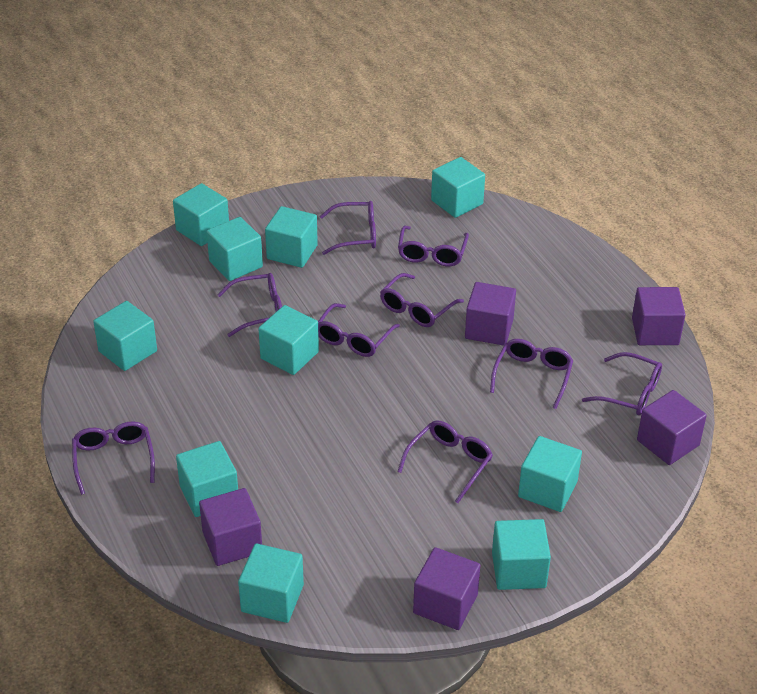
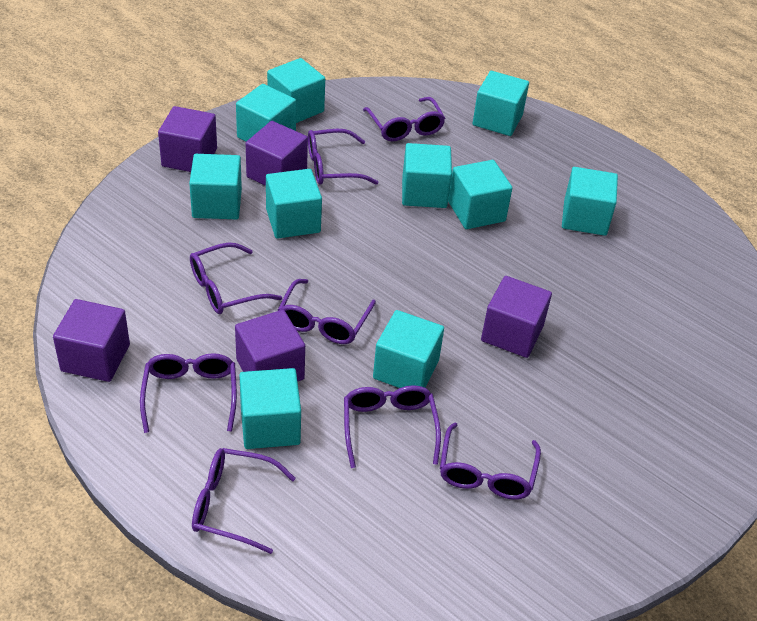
purple glasses: 9 -> 8

